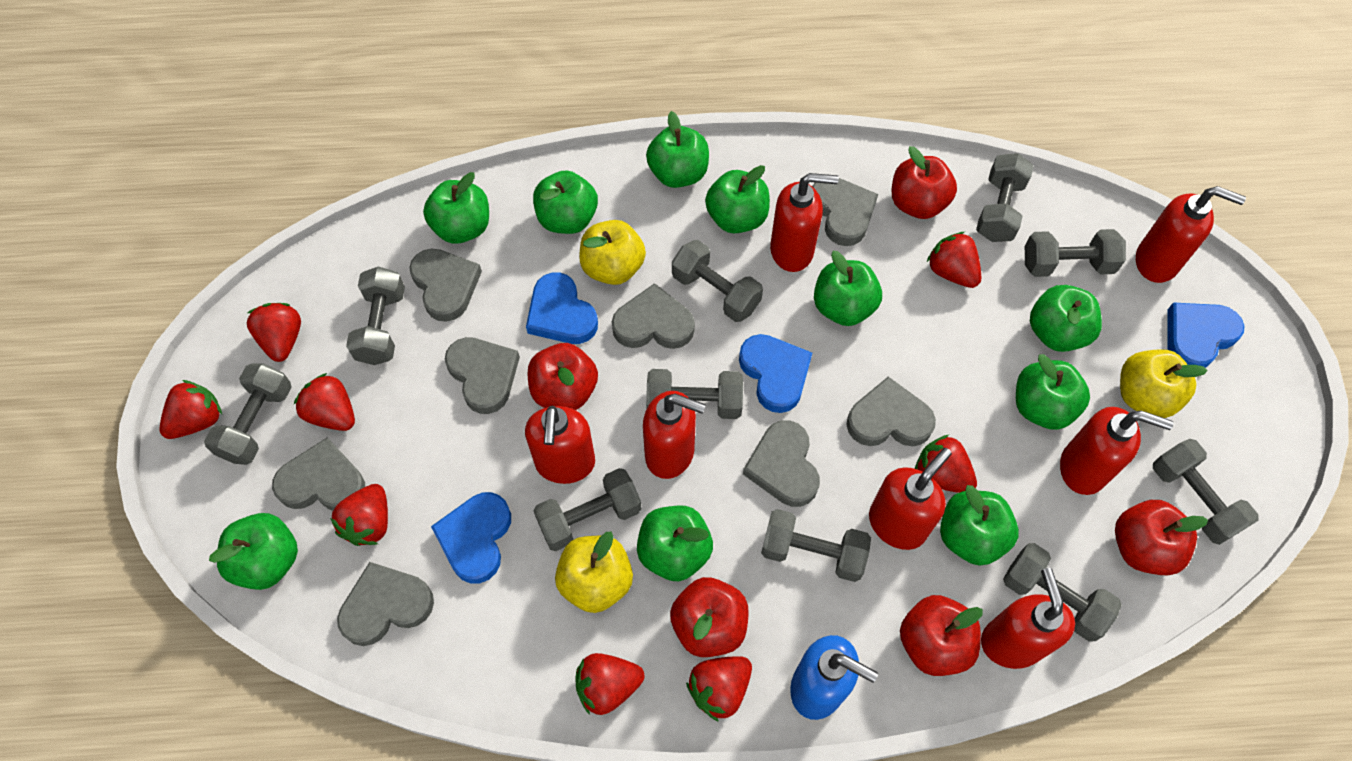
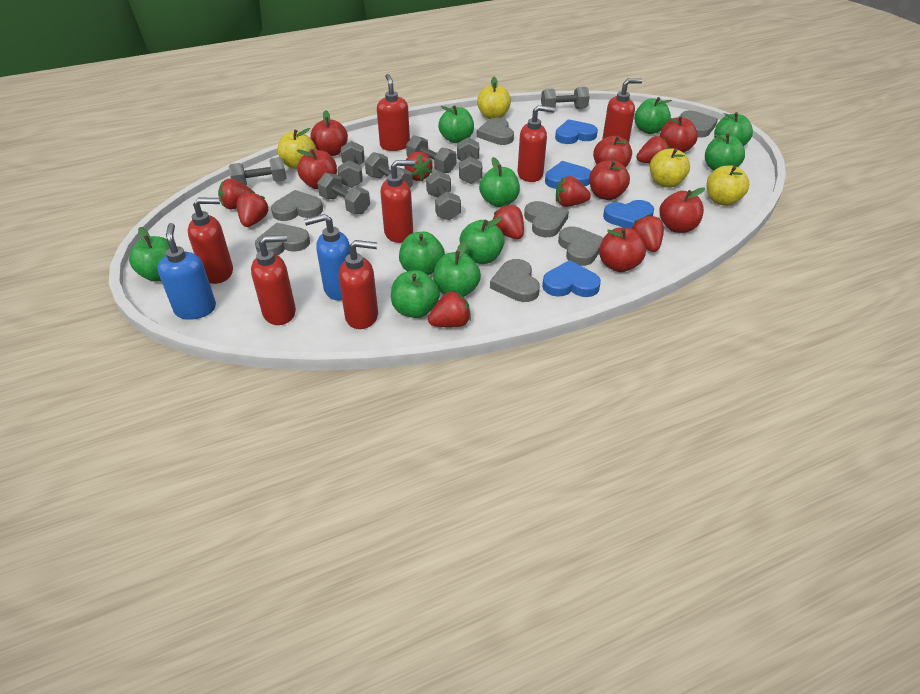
blue soap dispenser: 1 -> 2
grey dumbbell: 10 -> 8
grey heart: 8 -> 7
red apple: 5 -> 7
yellow apple: 3 -> 4

